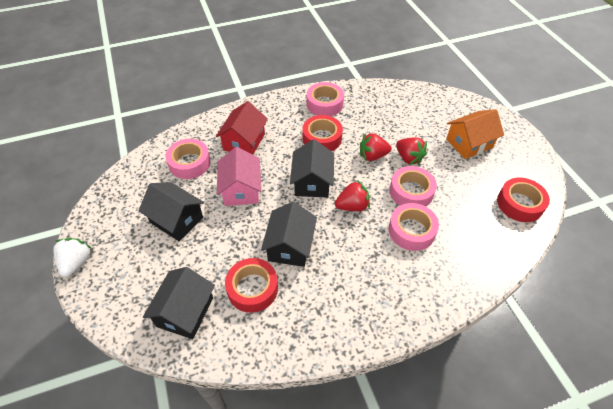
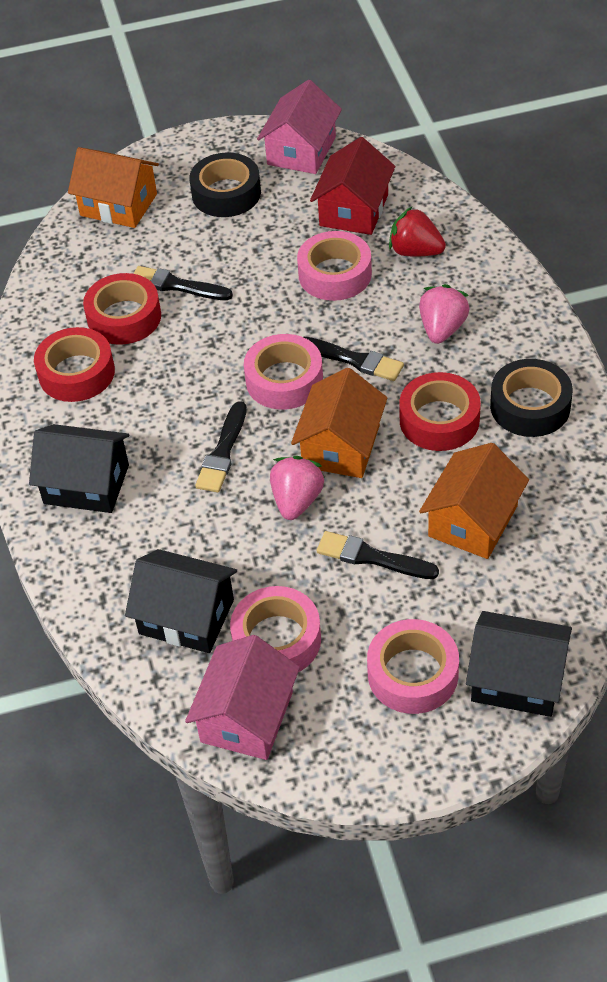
black brush: 0 -> 4
black house: 4 -> 3
black tape: 0 -> 2
orange house: 1 -> 3
pink house: 1 -> 2
pink strawberry: 0 -> 2
red strawberry: 3 -> 1
white strawberry: 1 -> 0

